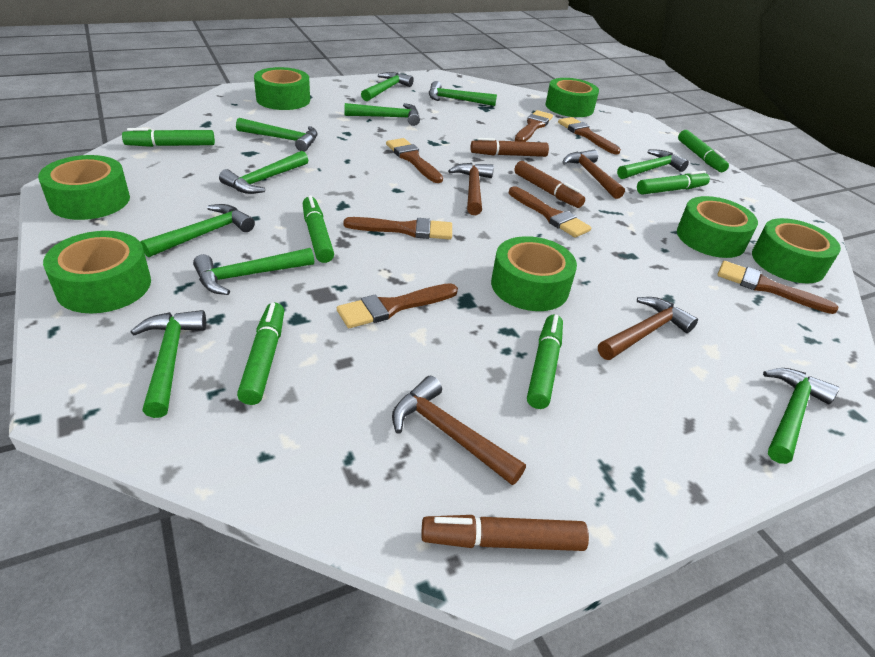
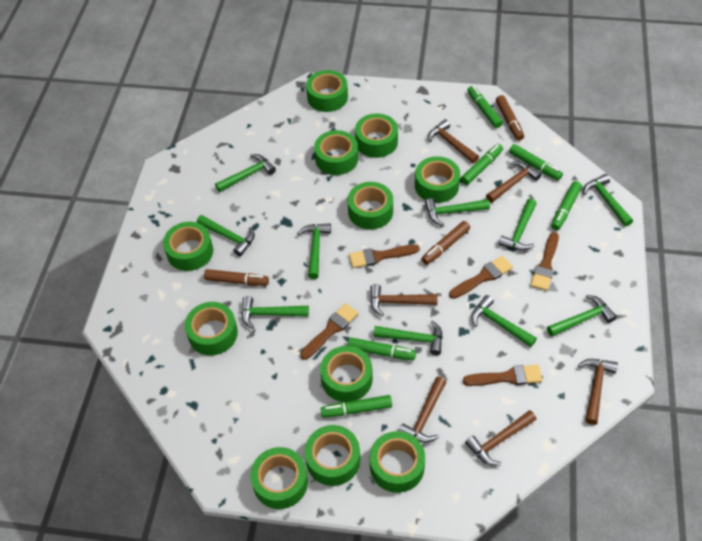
brown brush: 7 -> 5
brown hammer: 4 -> 6
green tape: 7 -> 11

